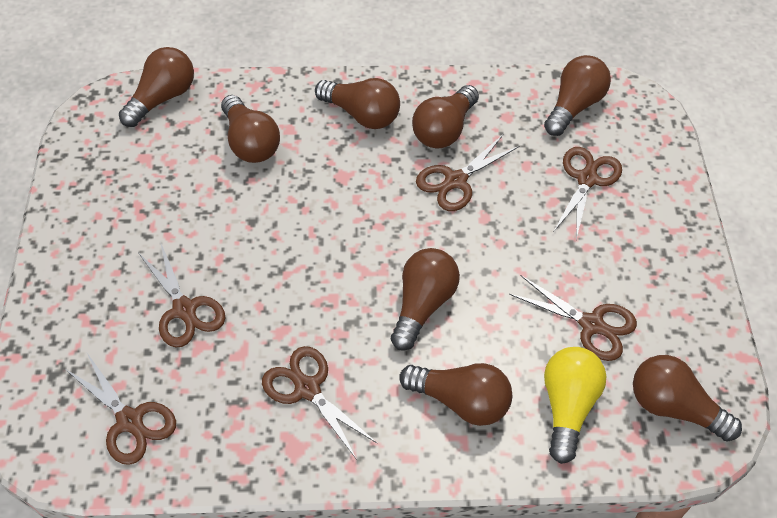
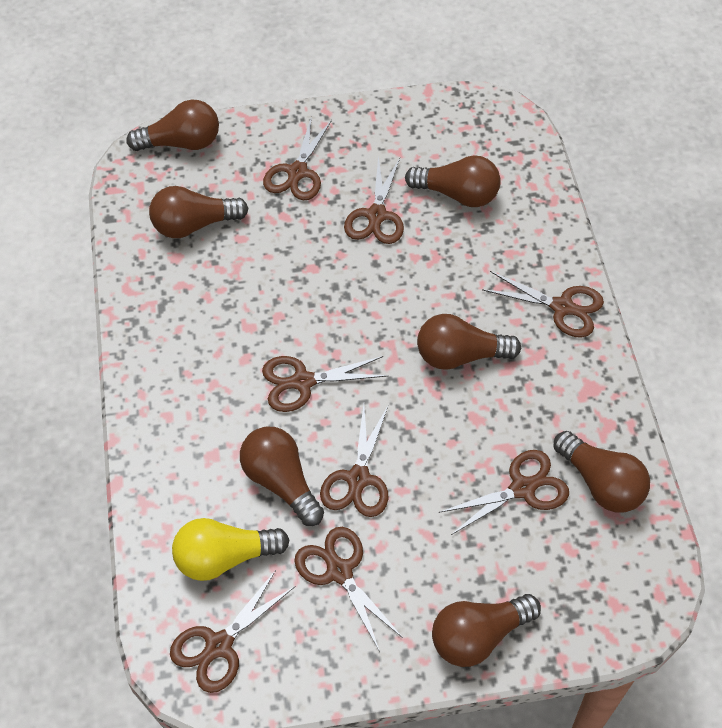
brown light bulb: 8 -> 7
brown scissors: 6 -> 8

